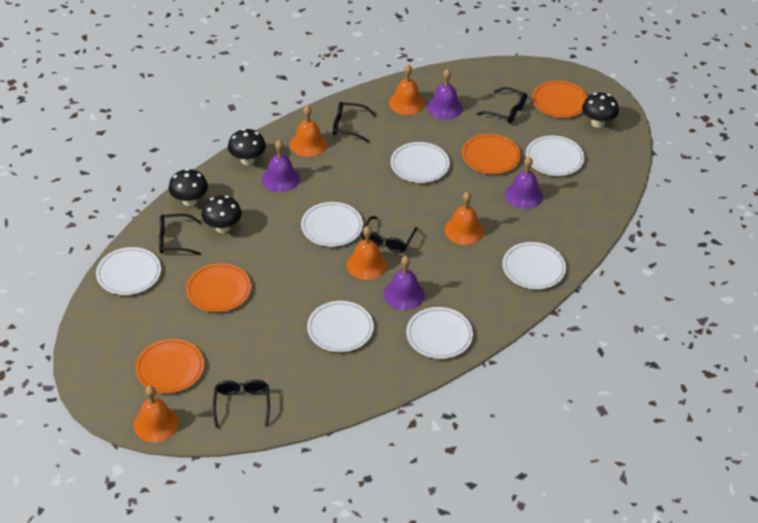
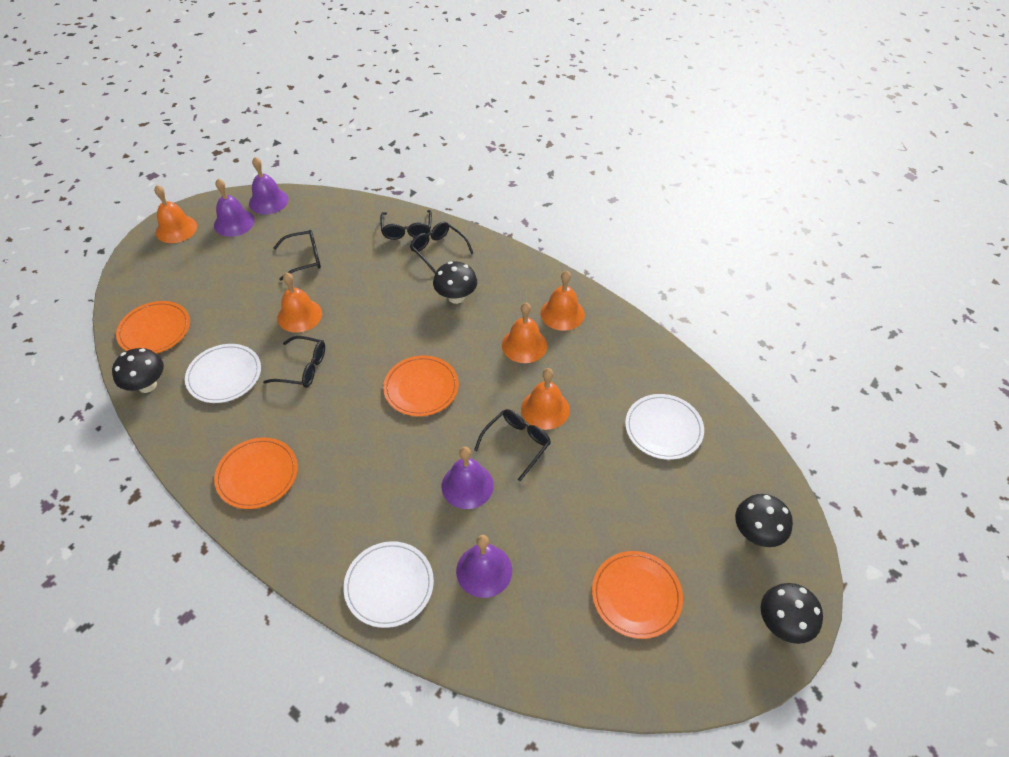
white plate: 7 -> 3

